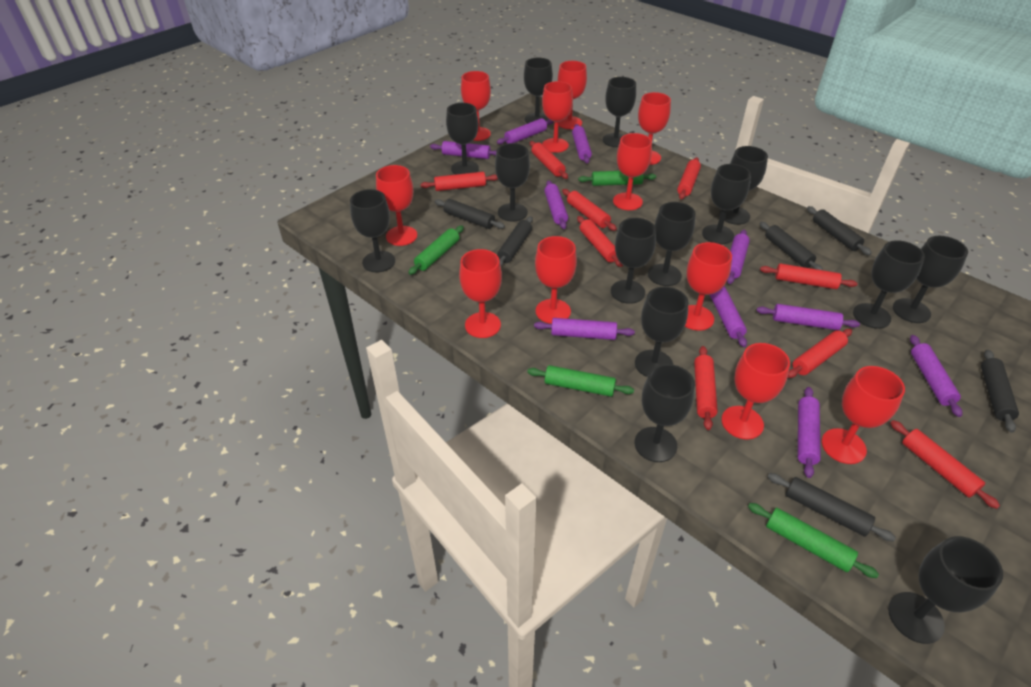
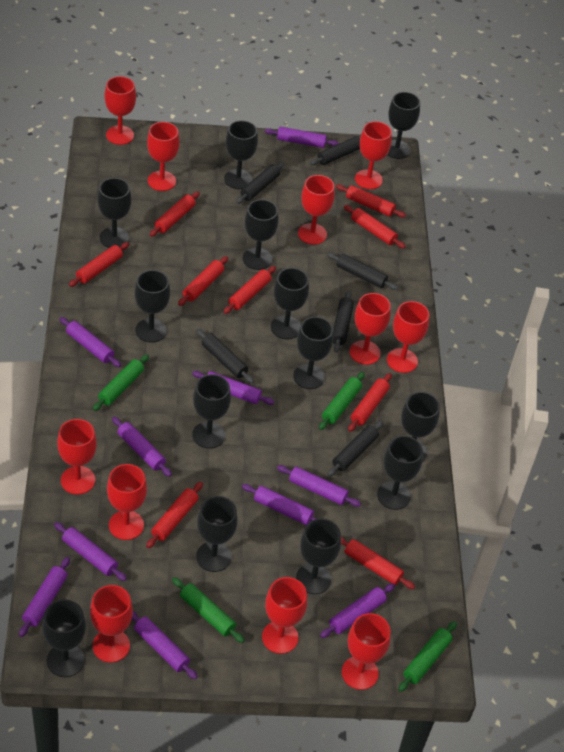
black goblet: 14 -> 13

